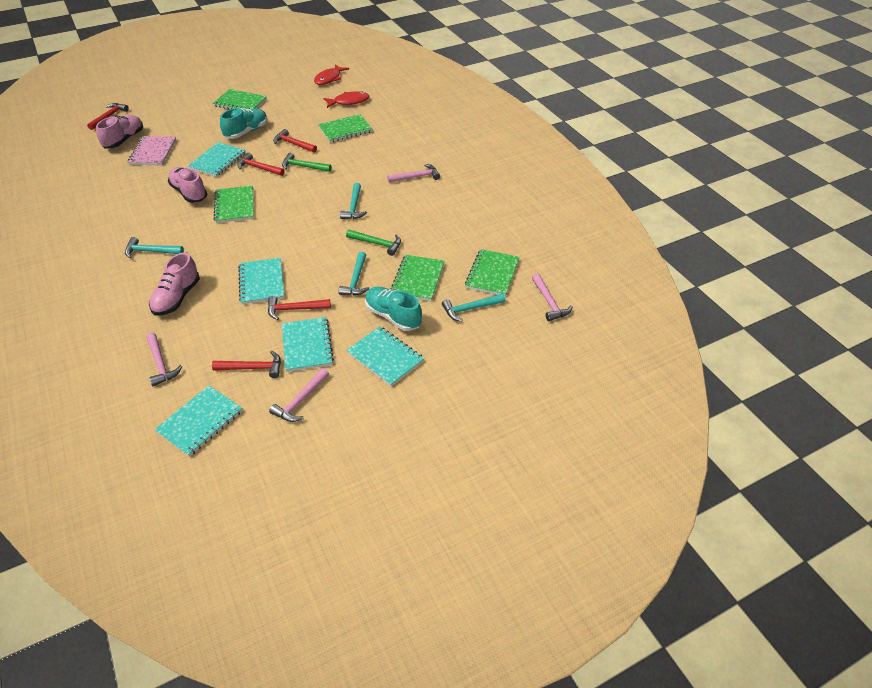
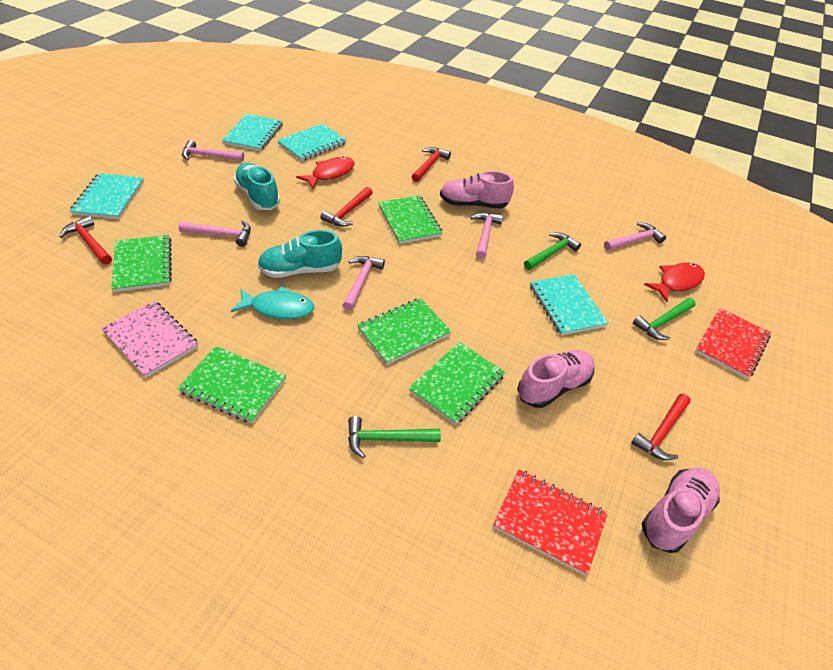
green hammer: 2 -> 3
pink hammer: 4 -> 5
red hammer: 5 -> 4
red notebook: 0 -> 2
turquoise fish: 0 -> 1
turquoise hammer: 4 -> 0
turquoise notebook: 5 -> 4

